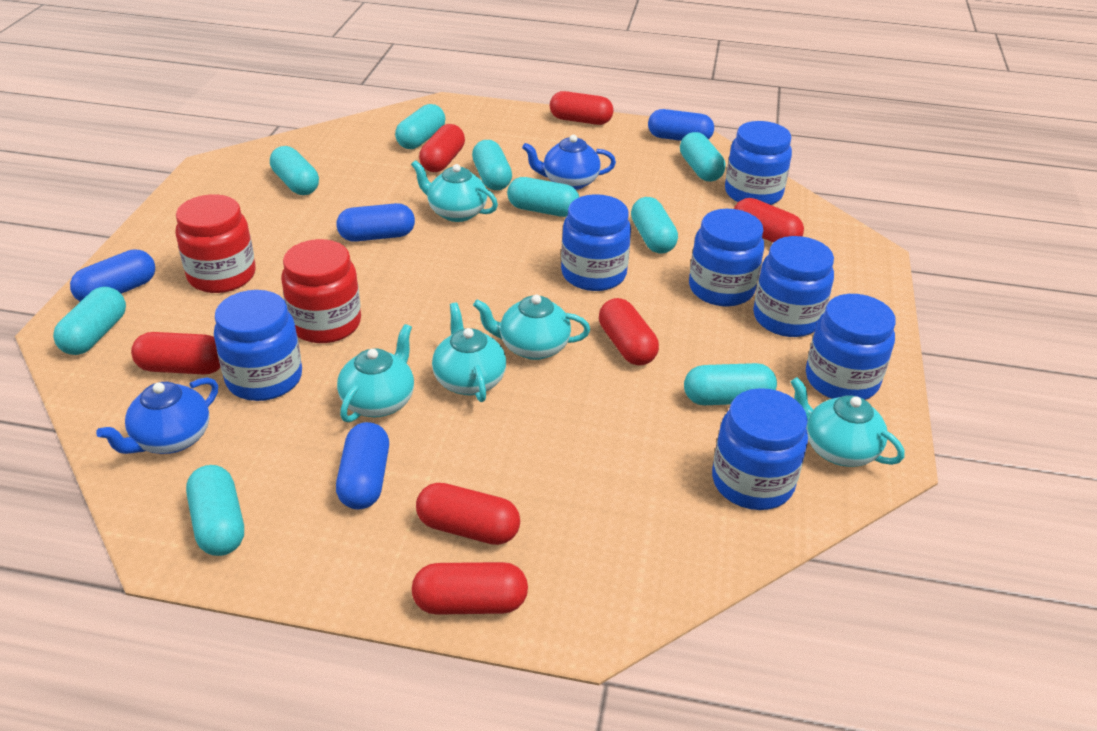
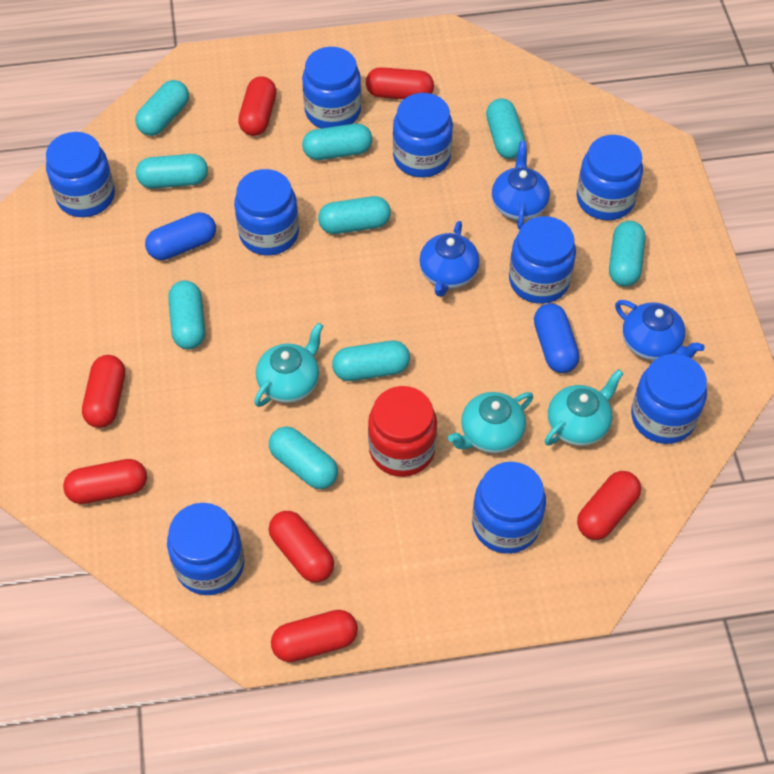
blue capsule: 4 -> 2
blue jar: 7 -> 9
blue teapot: 2 -> 3
red jar: 2 -> 1
turquoise teapot: 5 -> 3

